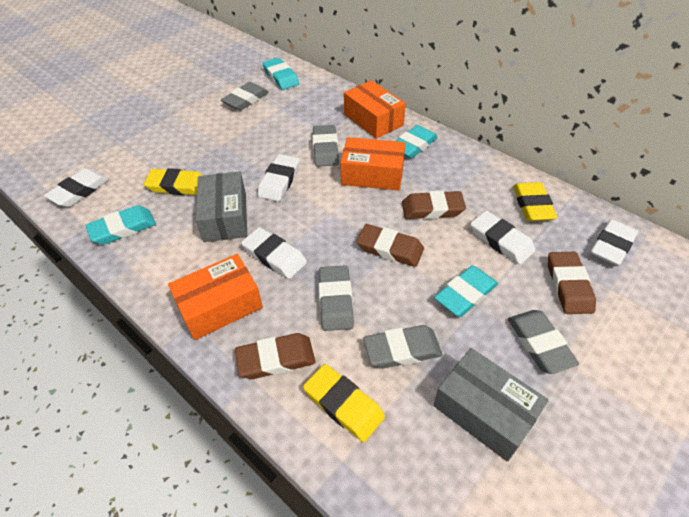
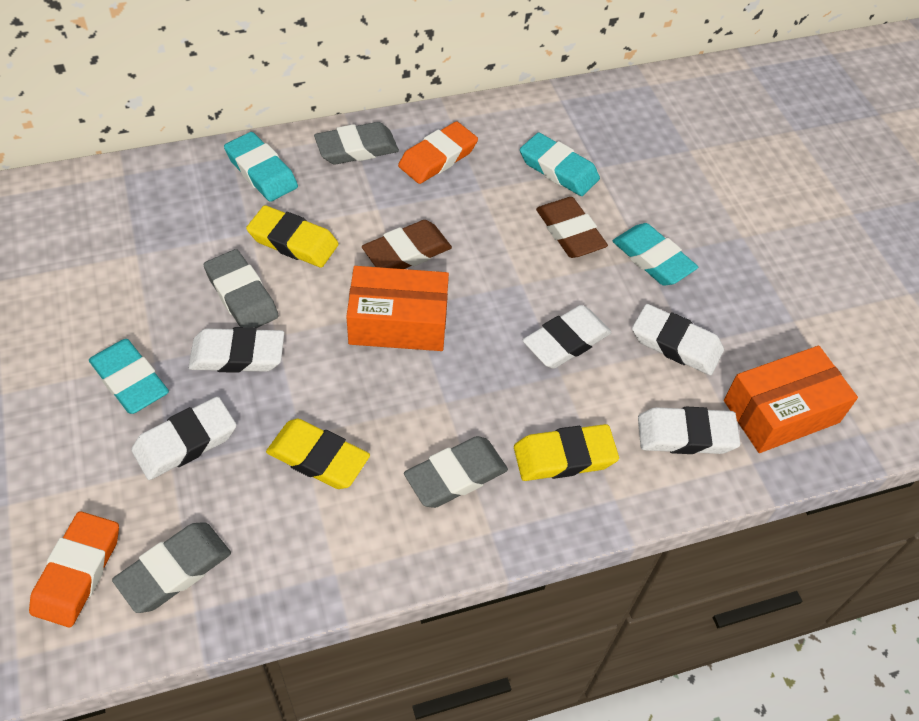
brown eraser: 4 -> 2
grey box: 2 -> 0
grey eraser: 5 -> 4
orange box: 3 -> 2
orange eraser: 0 -> 2

